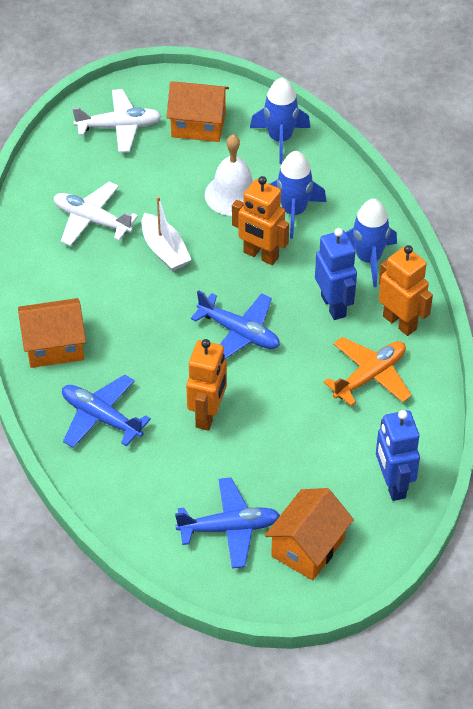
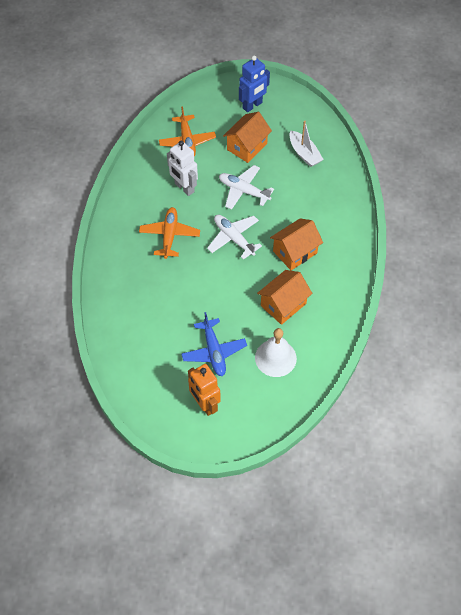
blue plane: 3 -> 1
blue robot: 2 -> 1
blue rocket: 3 -> 0
orange plane: 1 -> 2
orange robot: 3 -> 1
white robot: 0 -> 1

